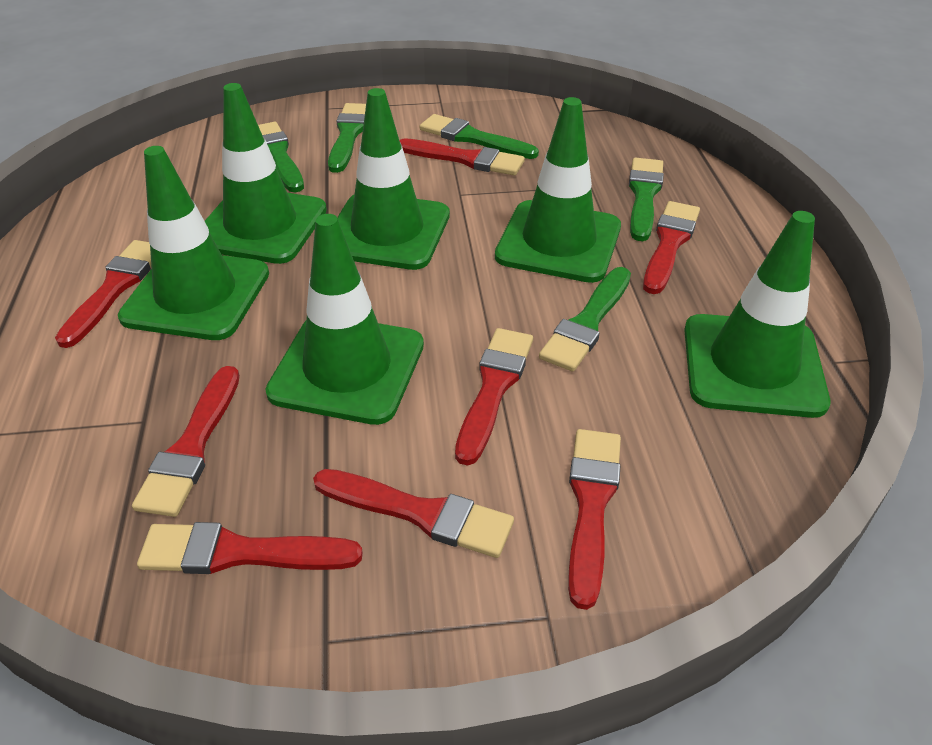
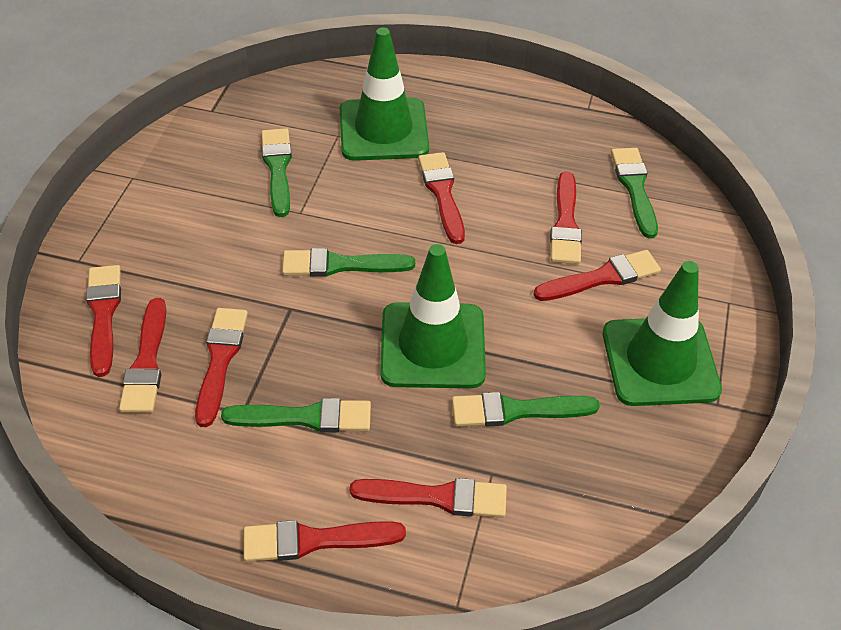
green traffic cone: 6 -> 3

